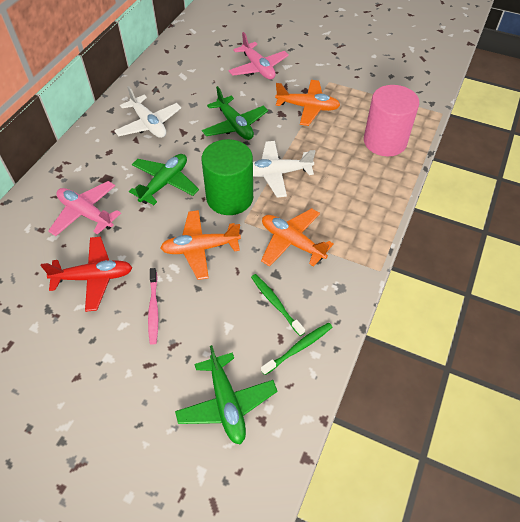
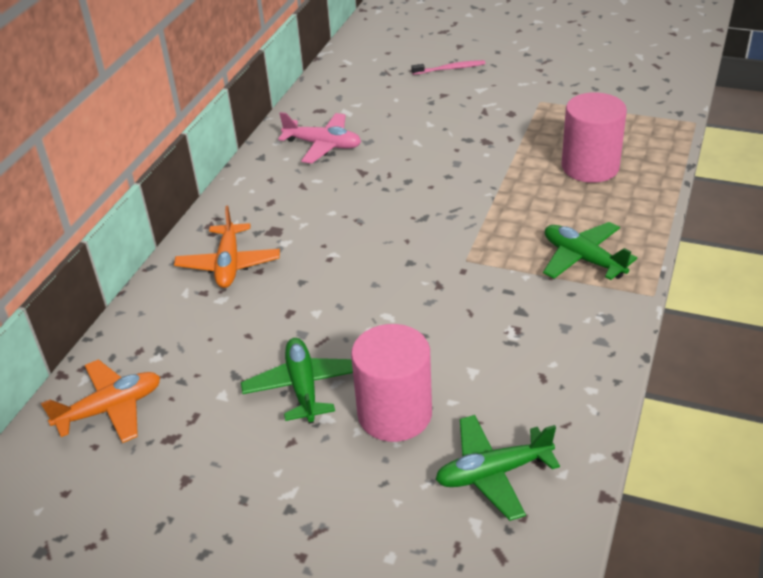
green cylinder: 1 -> 0
green toothbrush: 2 -> 0
orange plane: 3 -> 2
pink cylinder: 1 -> 2
pink plane: 2 -> 1
red plane: 1 -> 0
white plane: 2 -> 0

